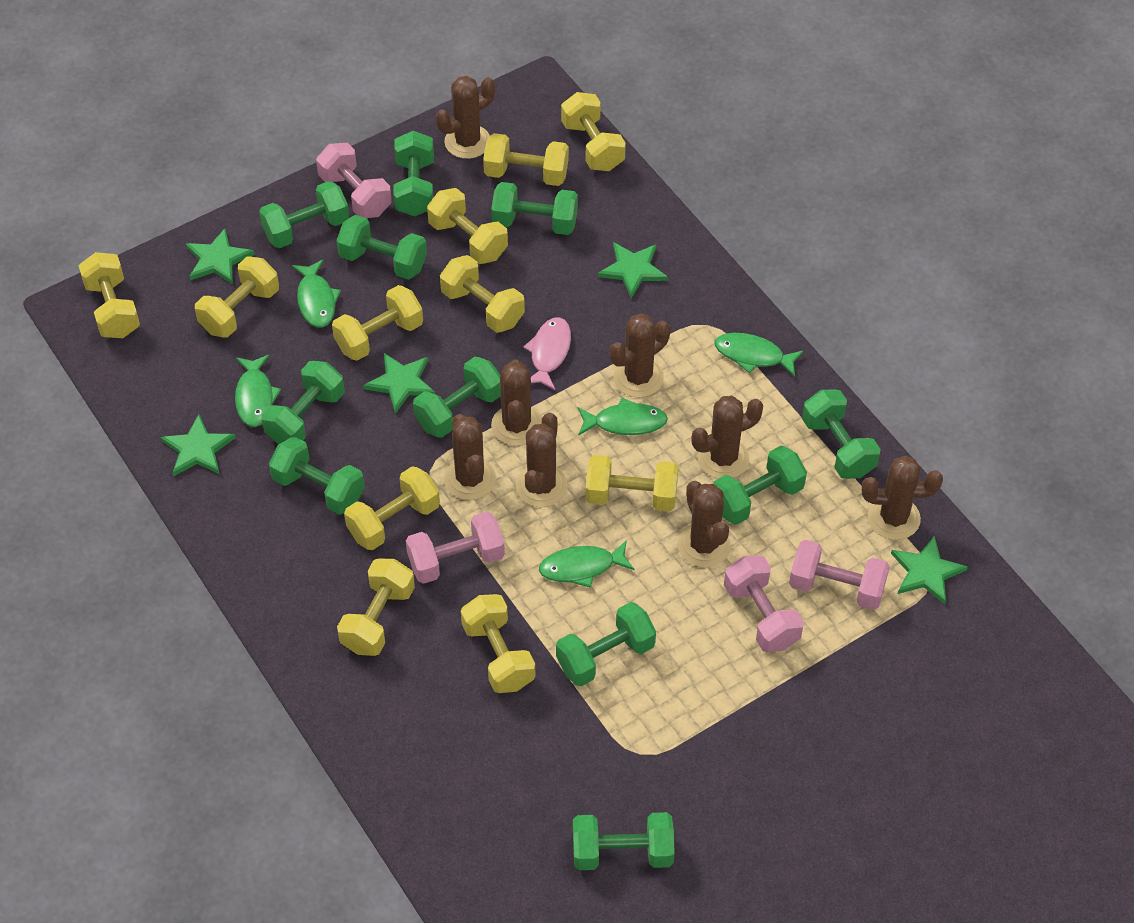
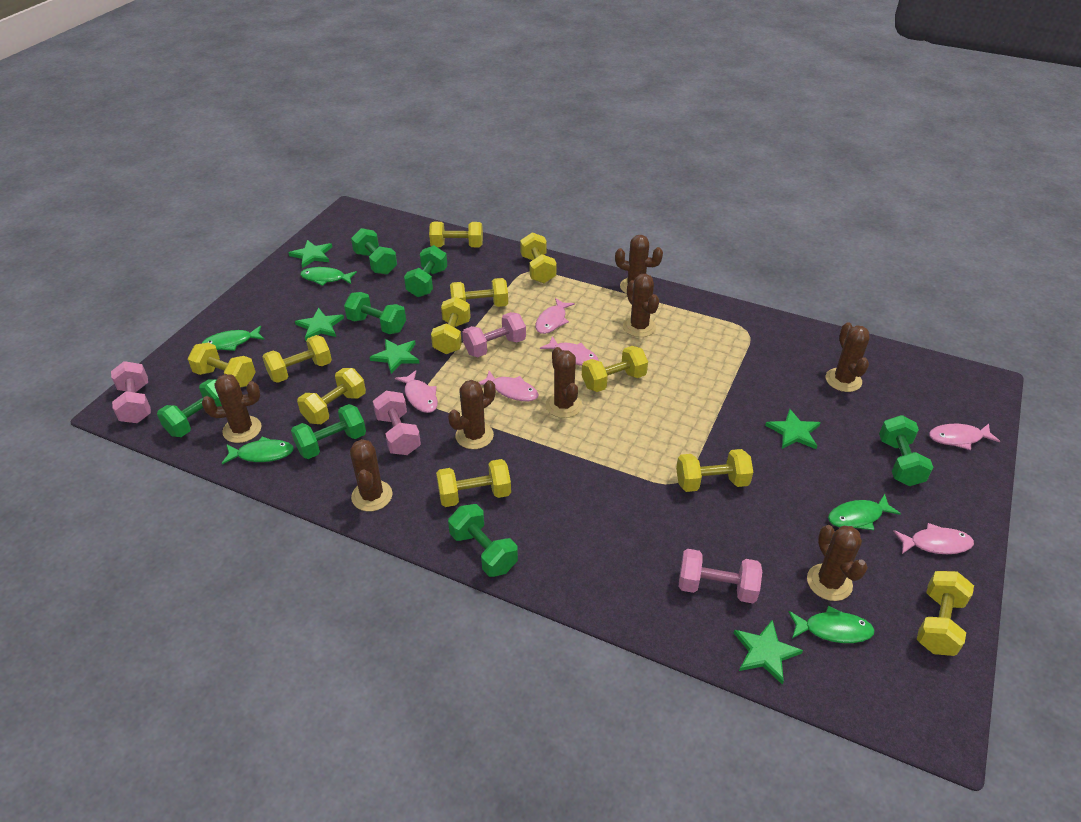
green dumbbell: 11 -> 7
pink fish: 1 -> 6

